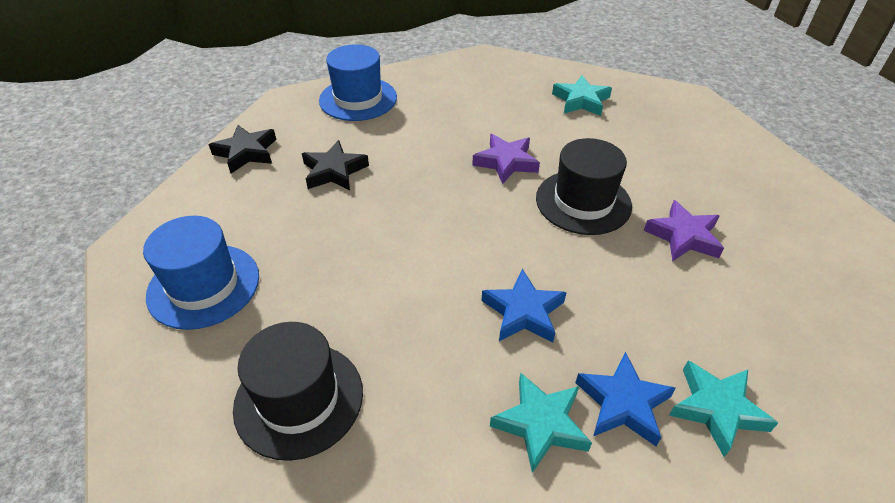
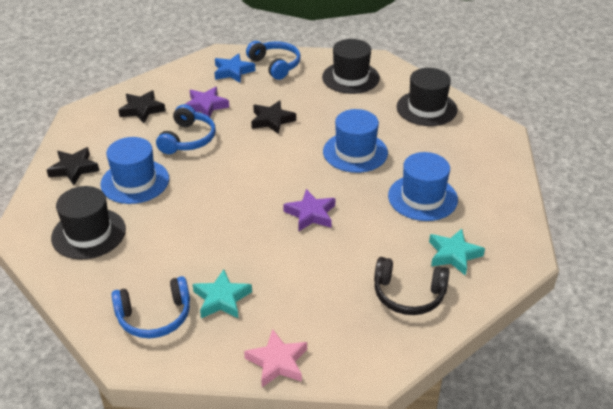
black hat: 2 -> 3
black headphones: 0 -> 1
black star: 2 -> 3
blue hat: 2 -> 3
blue headphones: 0 -> 3
blue star: 2 -> 1
pink star: 0 -> 1
turquoise star: 3 -> 2

